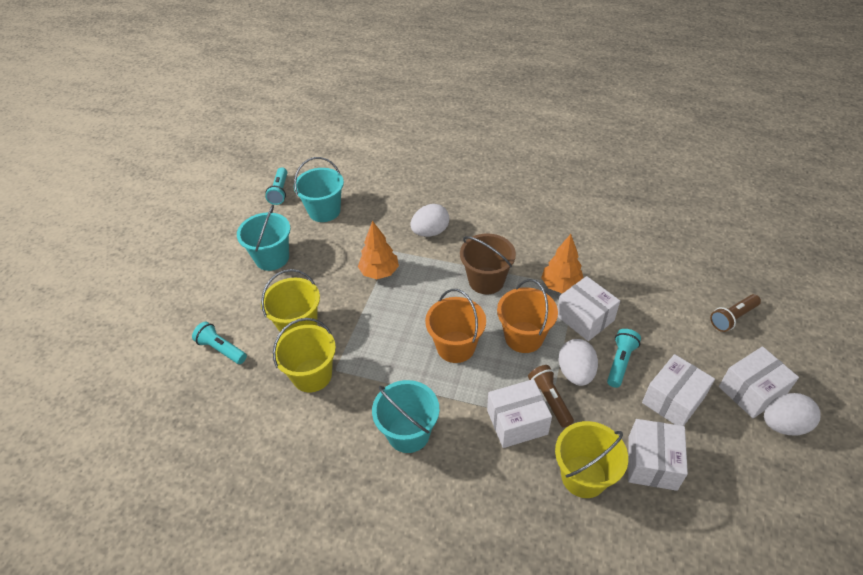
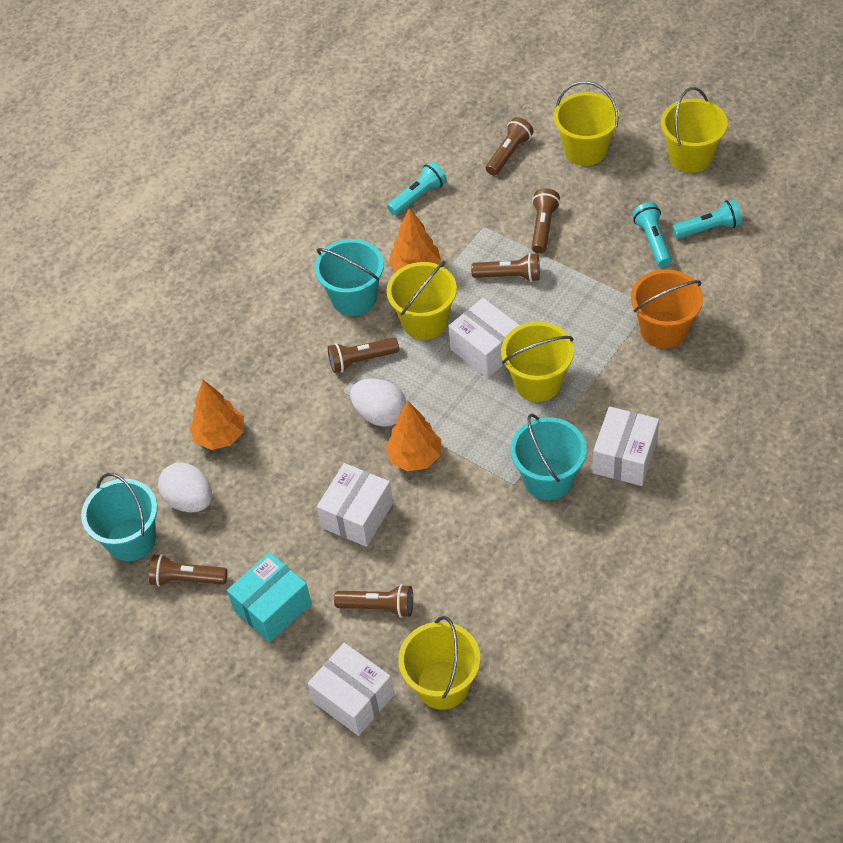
brown bucket: 1 -> 0
brown flashlight: 2 -> 6
orange bucket: 2 -> 1
orange tree: 2 -> 3
turquoise box: 0 -> 1
white box: 5 -> 4
white egg: 3 -> 2
yellow bucket: 3 -> 5

